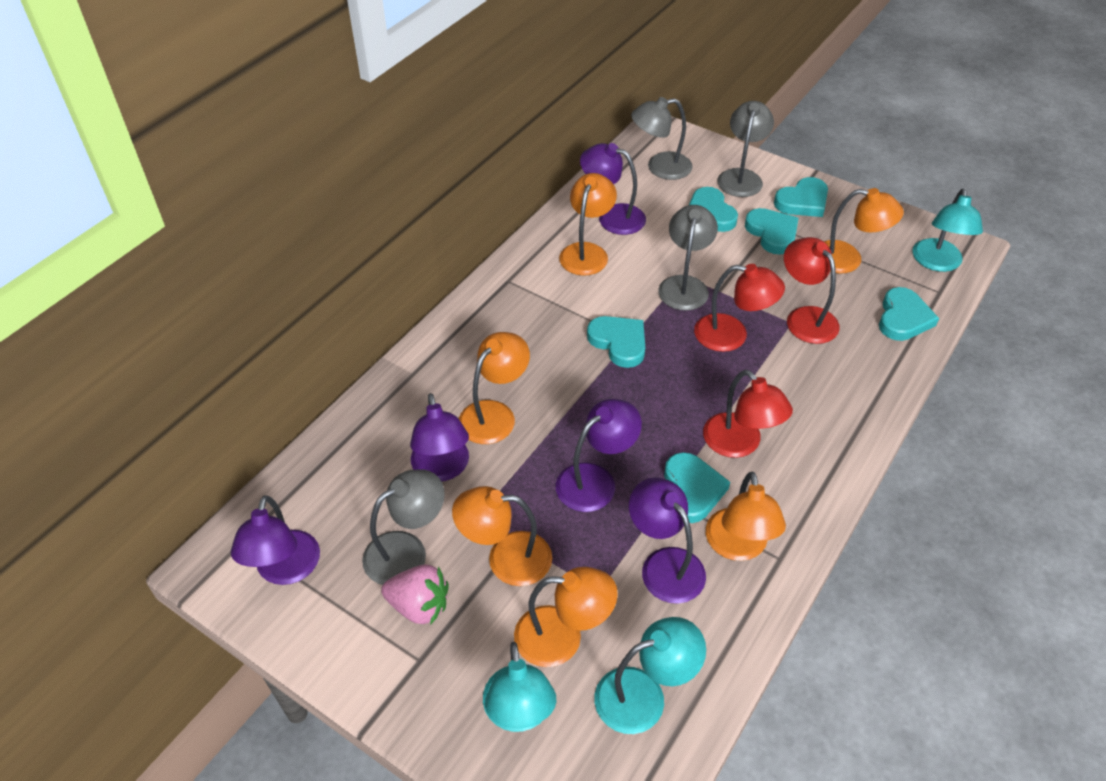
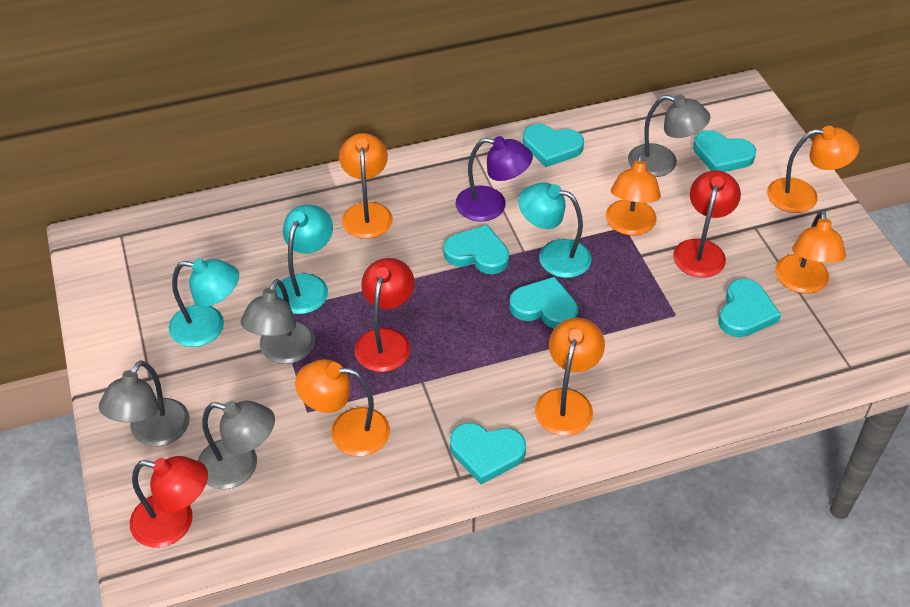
pink strawberry: 1 -> 0
purple lamp: 5 -> 1

